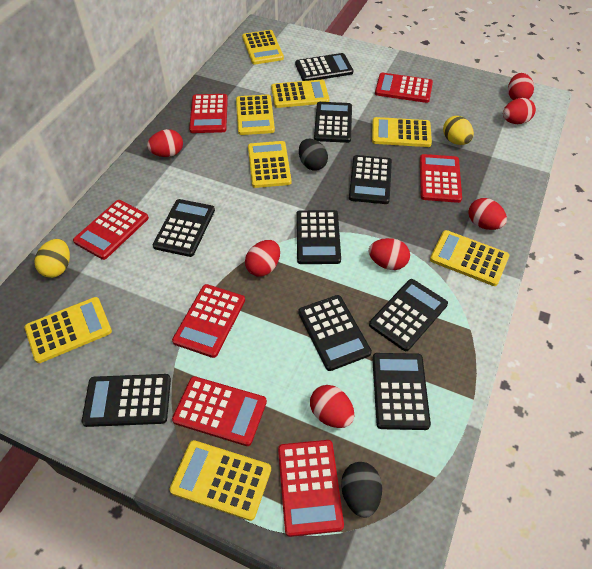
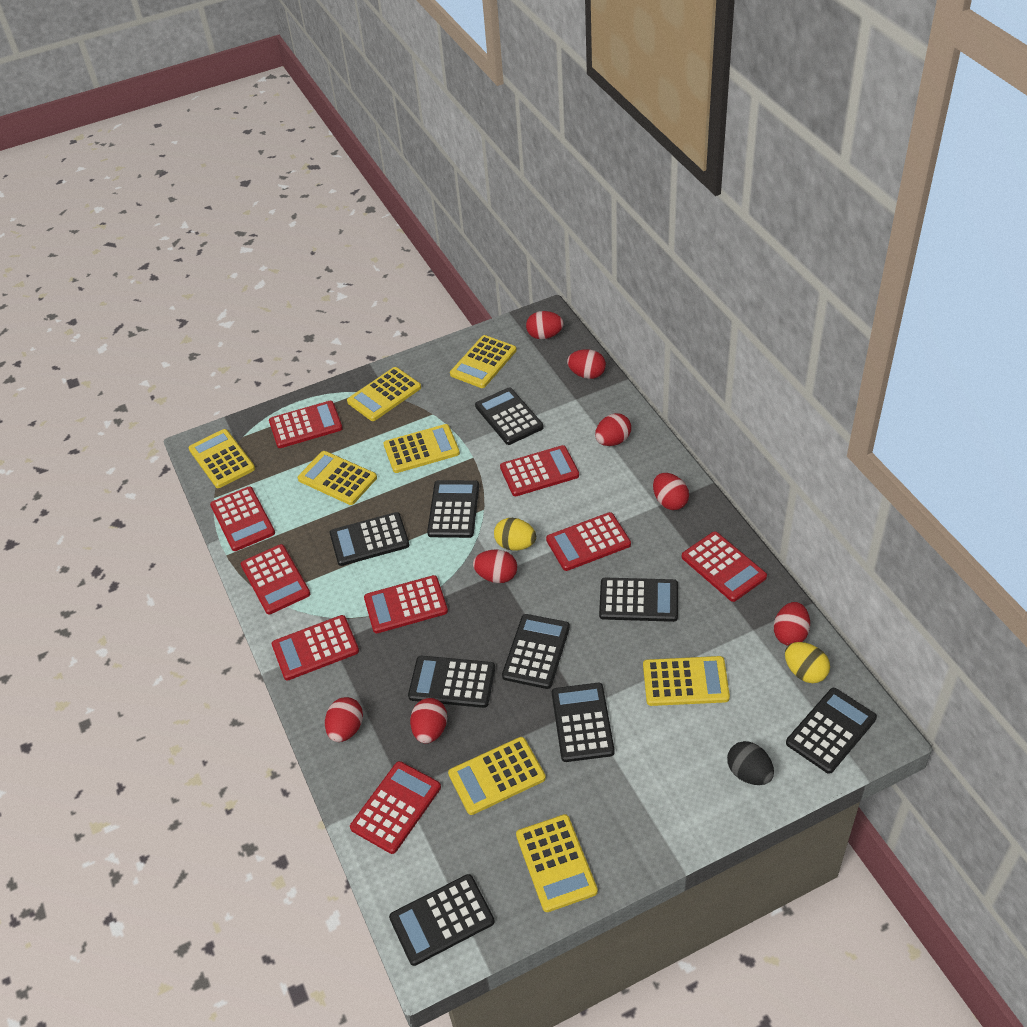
black egg: 2 -> 1
red calculator: 7 -> 9
red egg: 7 -> 8

